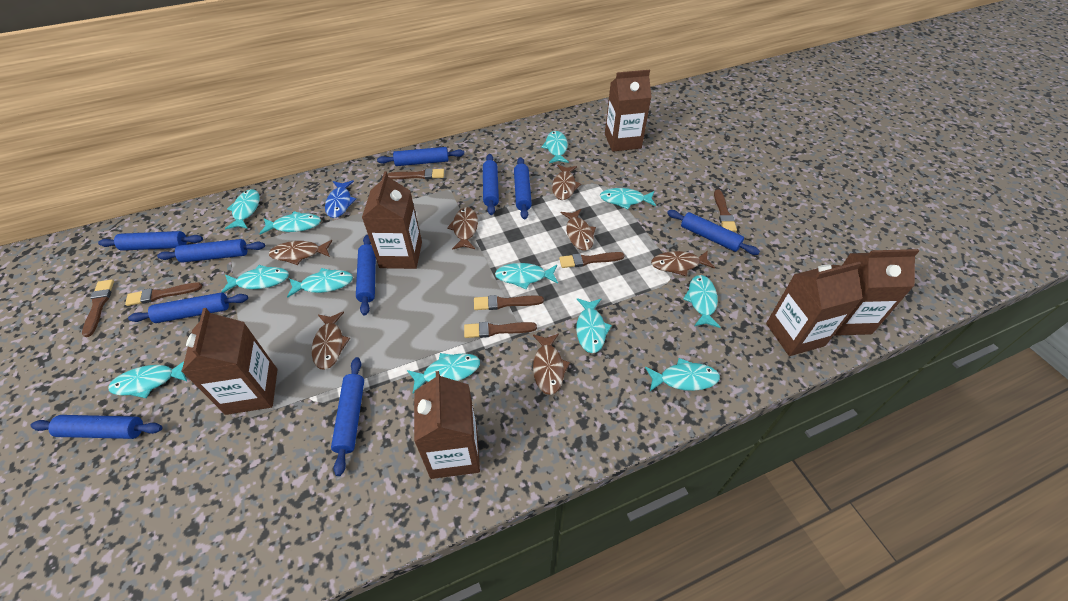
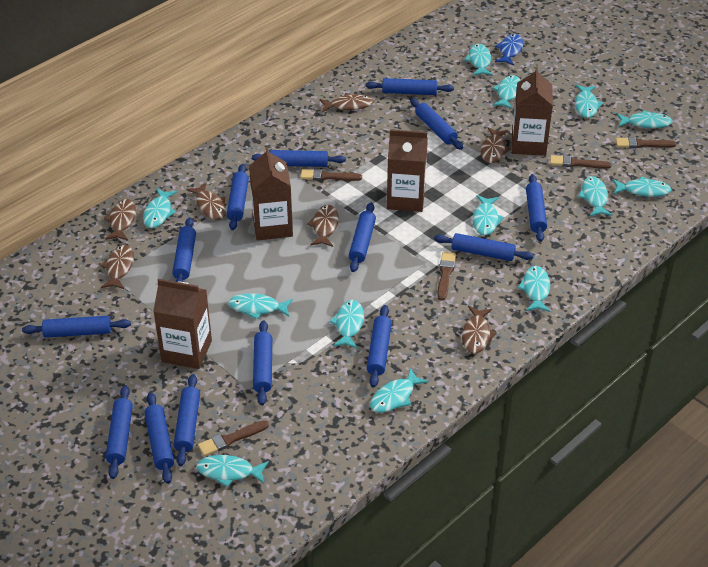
blue rolling pin: 10 -> 14
brown brush: 7 -> 5
brown carton: 6 -> 4
turquoise fish: 12 -> 13

